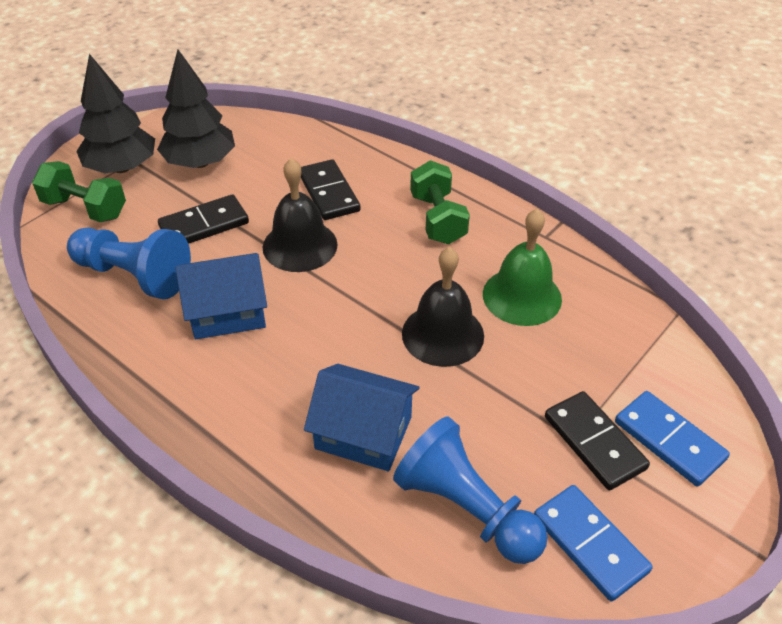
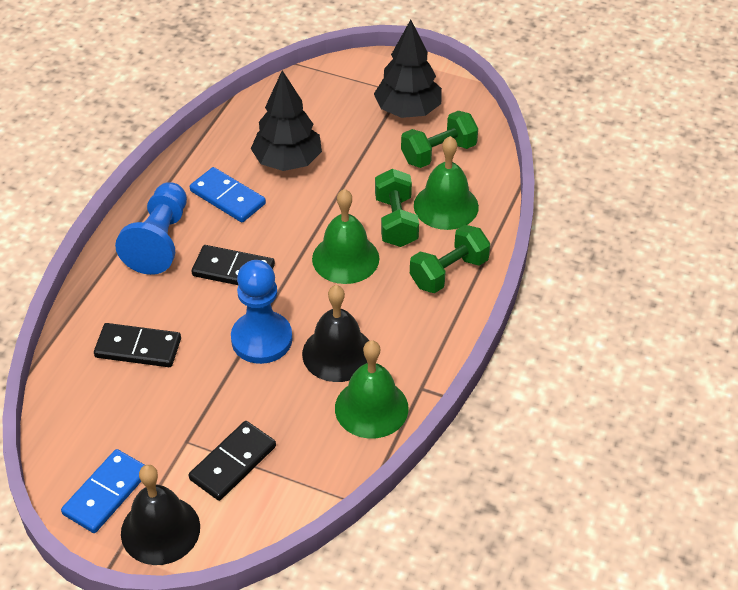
blue house: 2 -> 0
green bell: 1 -> 3
green dumbbell: 2 -> 3

